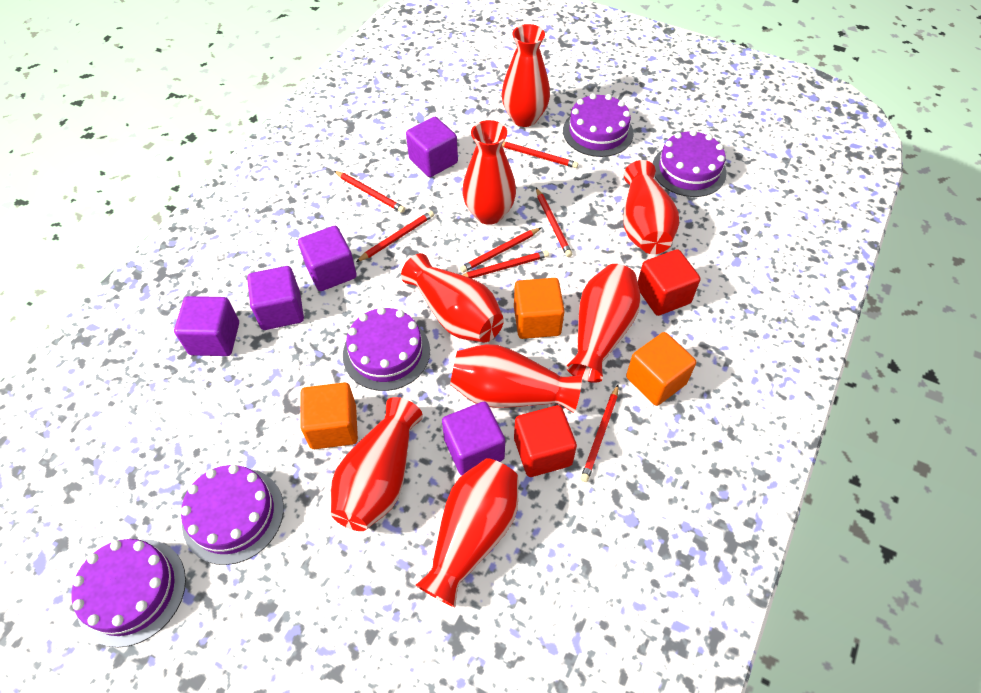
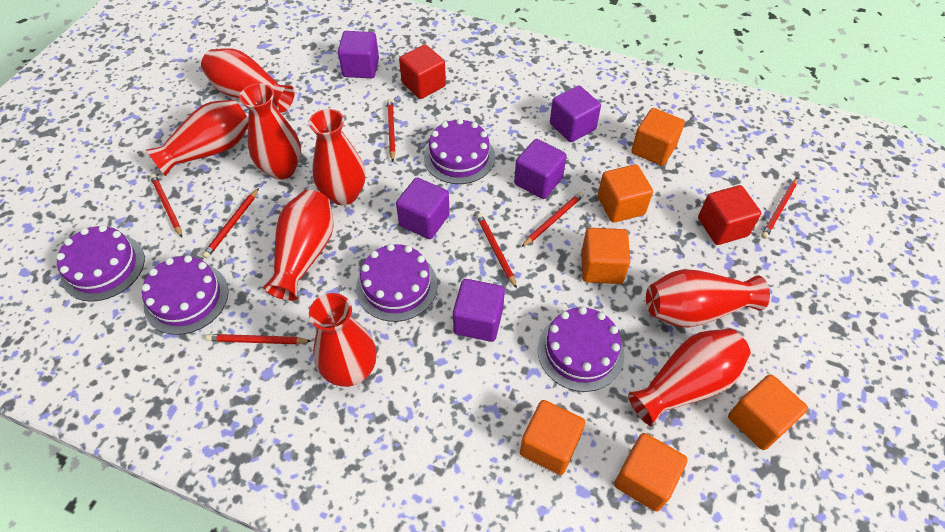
orange cube: 3 -> 6

